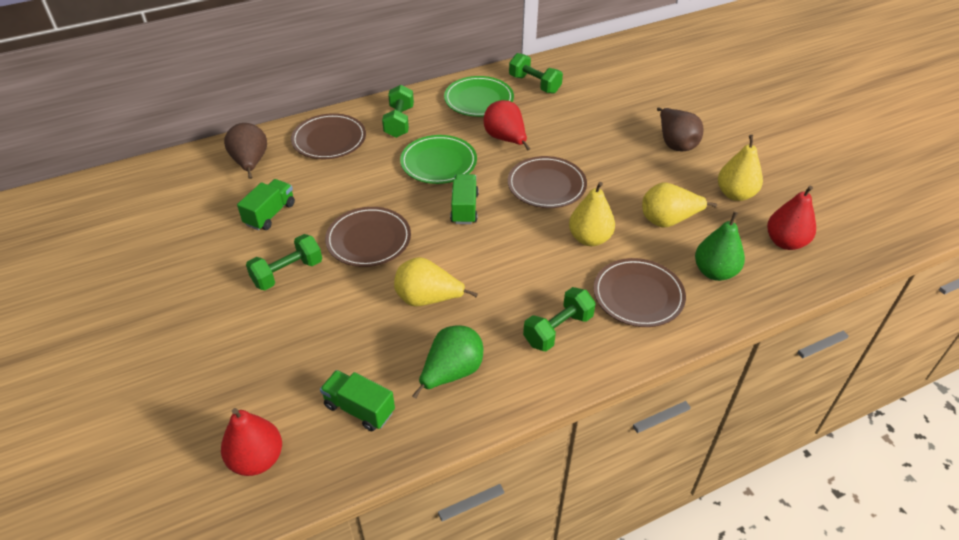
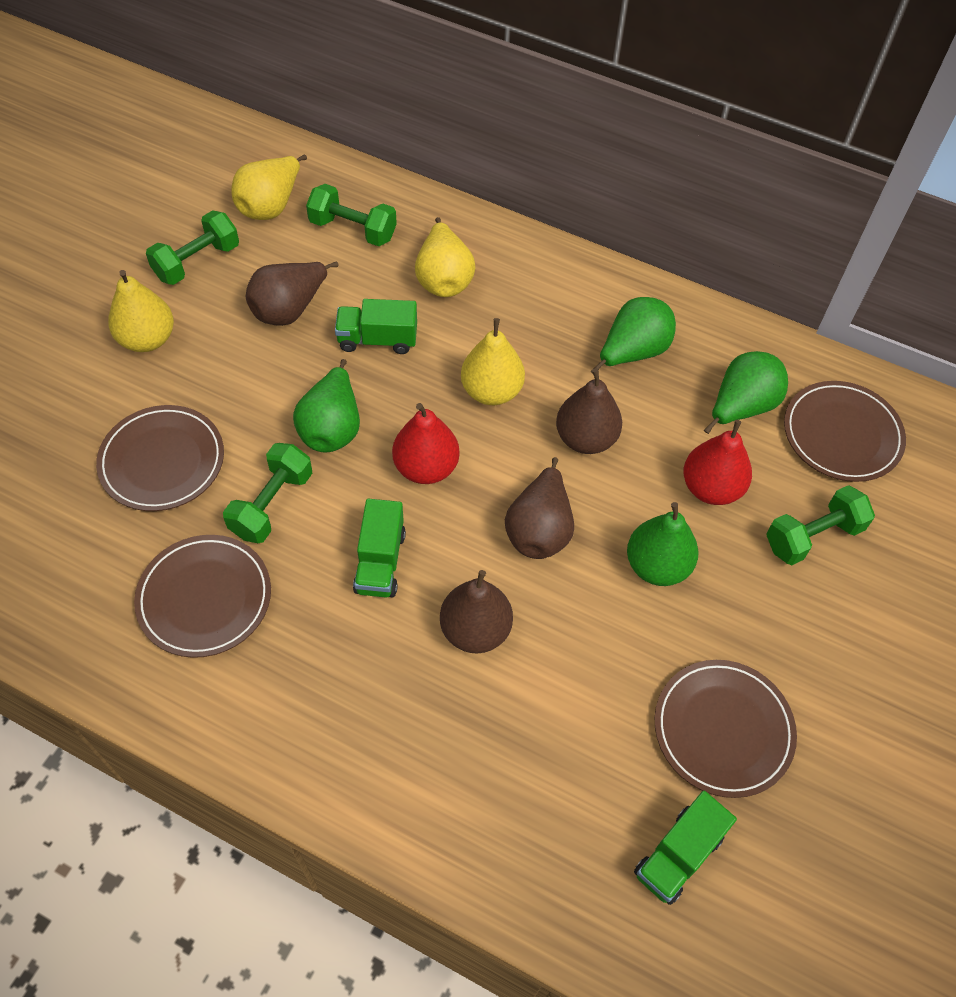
brown pear: 2 -> 4
green pear: 2 -> 4
green plate: 2 -> 0
red pear: 3 -> 2

